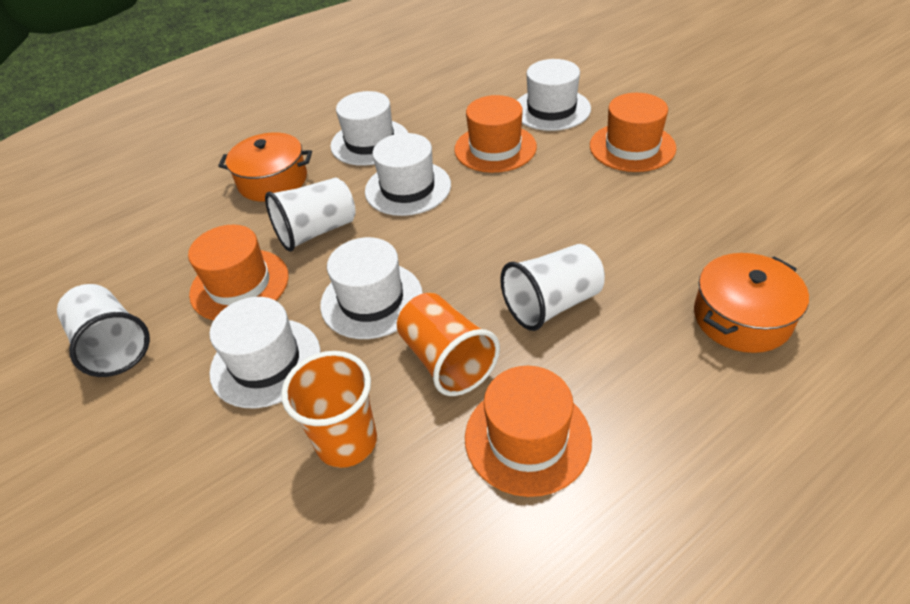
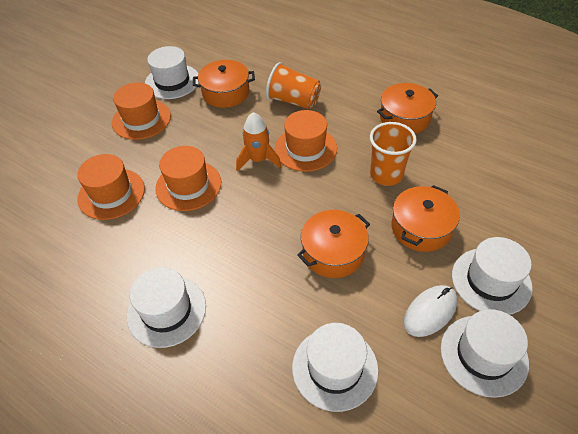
orange pot: 2 -> 4
orange rocket: 0 -> 1
white cup: 3 -> 0
white mouse: 0 -> 1

